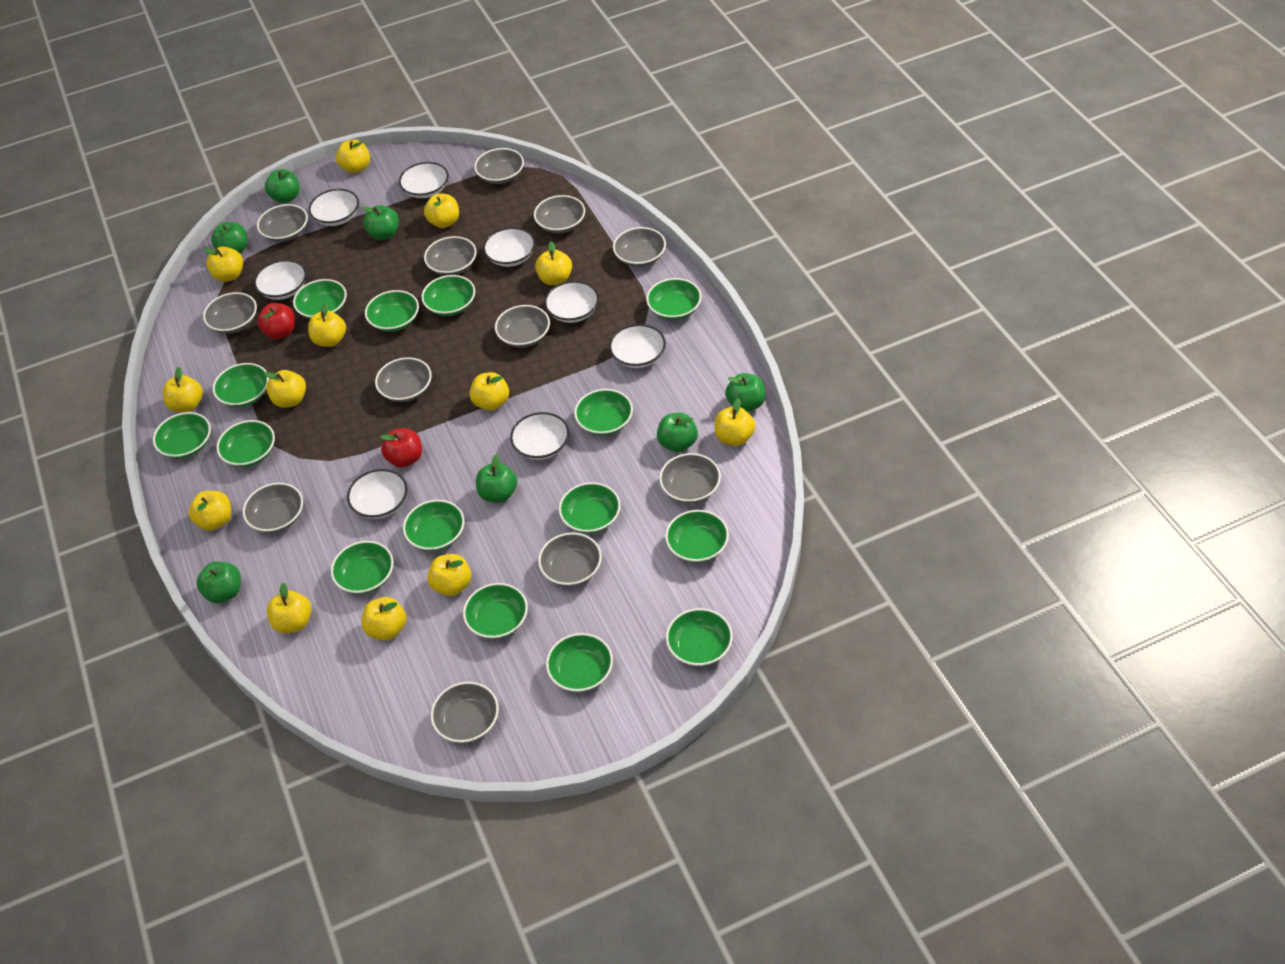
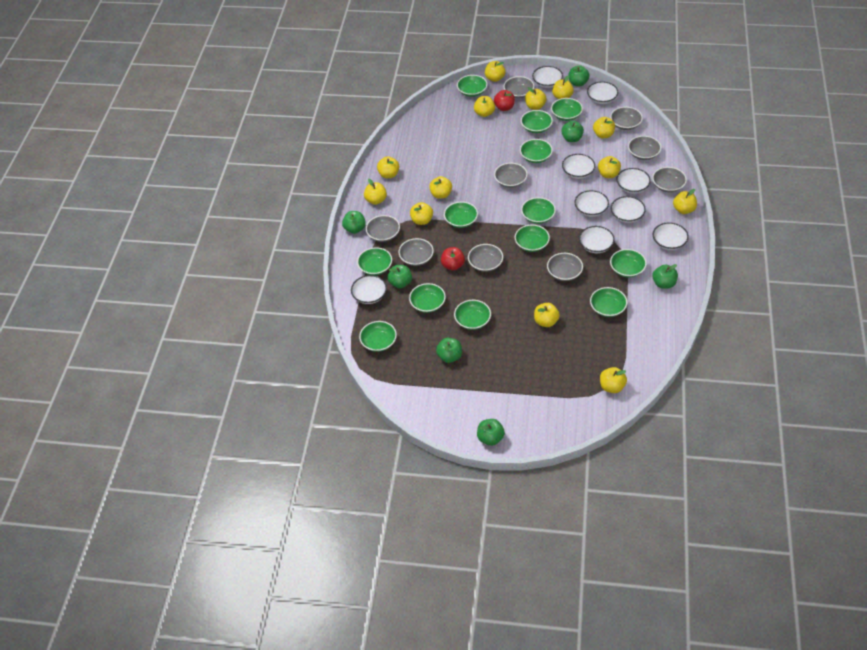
green bowl: 15 -> 13
grey bowl: 12 -> 9
white bowl: 8 -> 9

